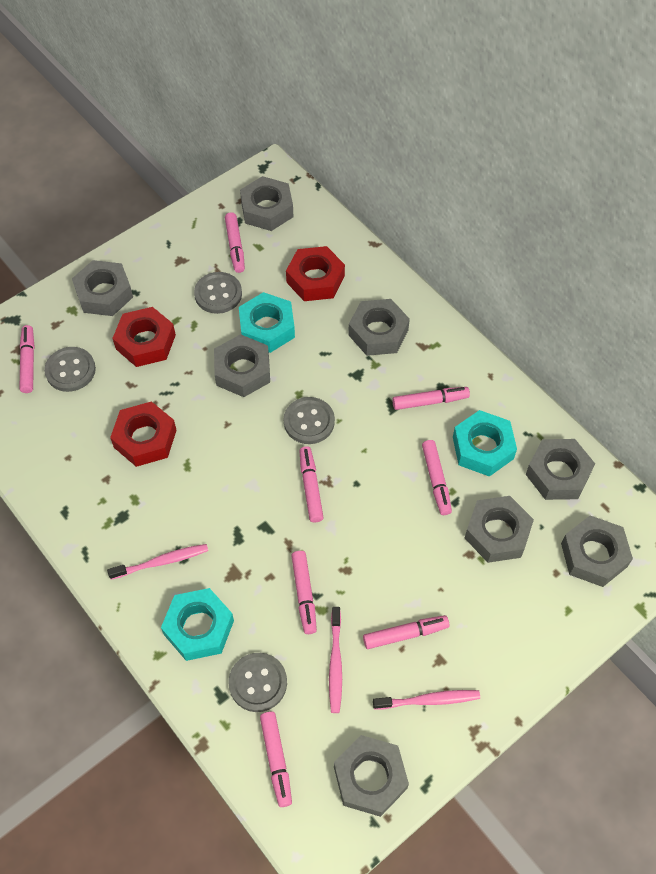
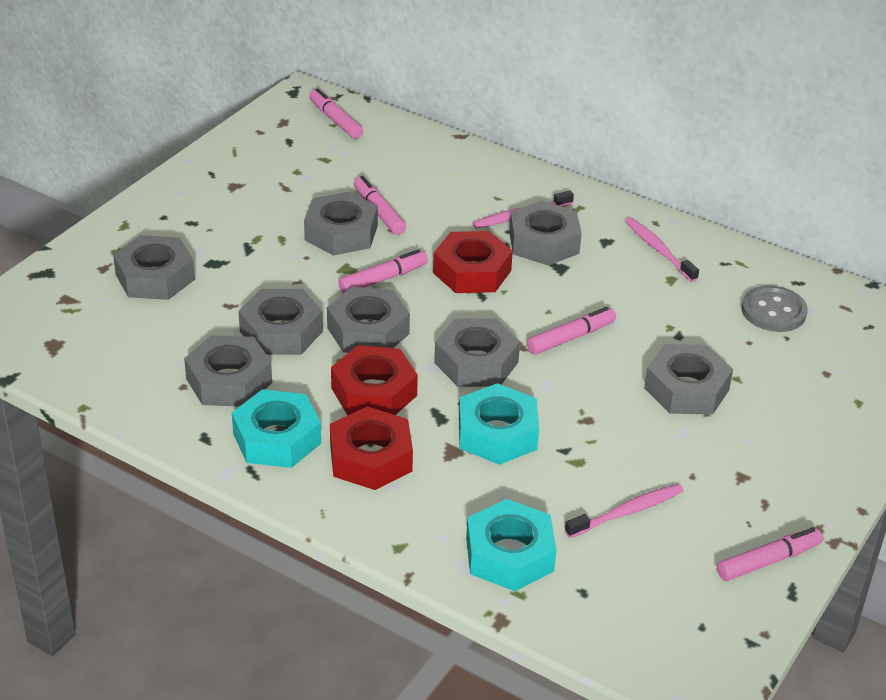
grey button: 4 -> 1
pink marker: 8 -> 5

